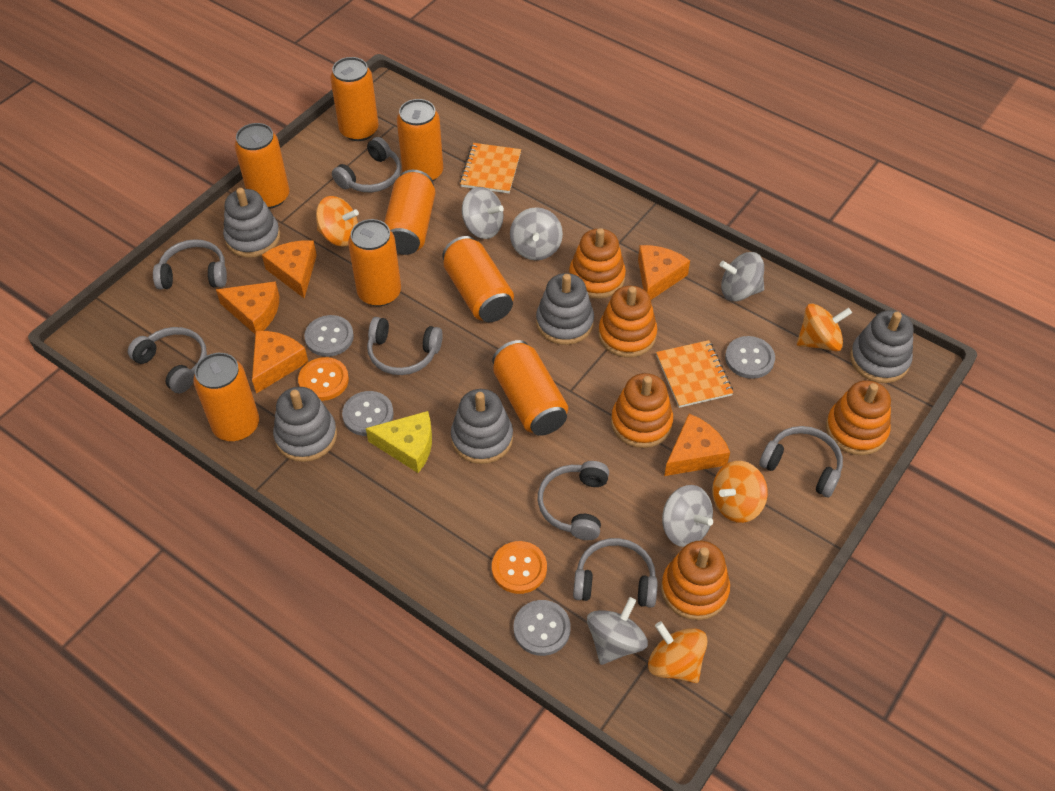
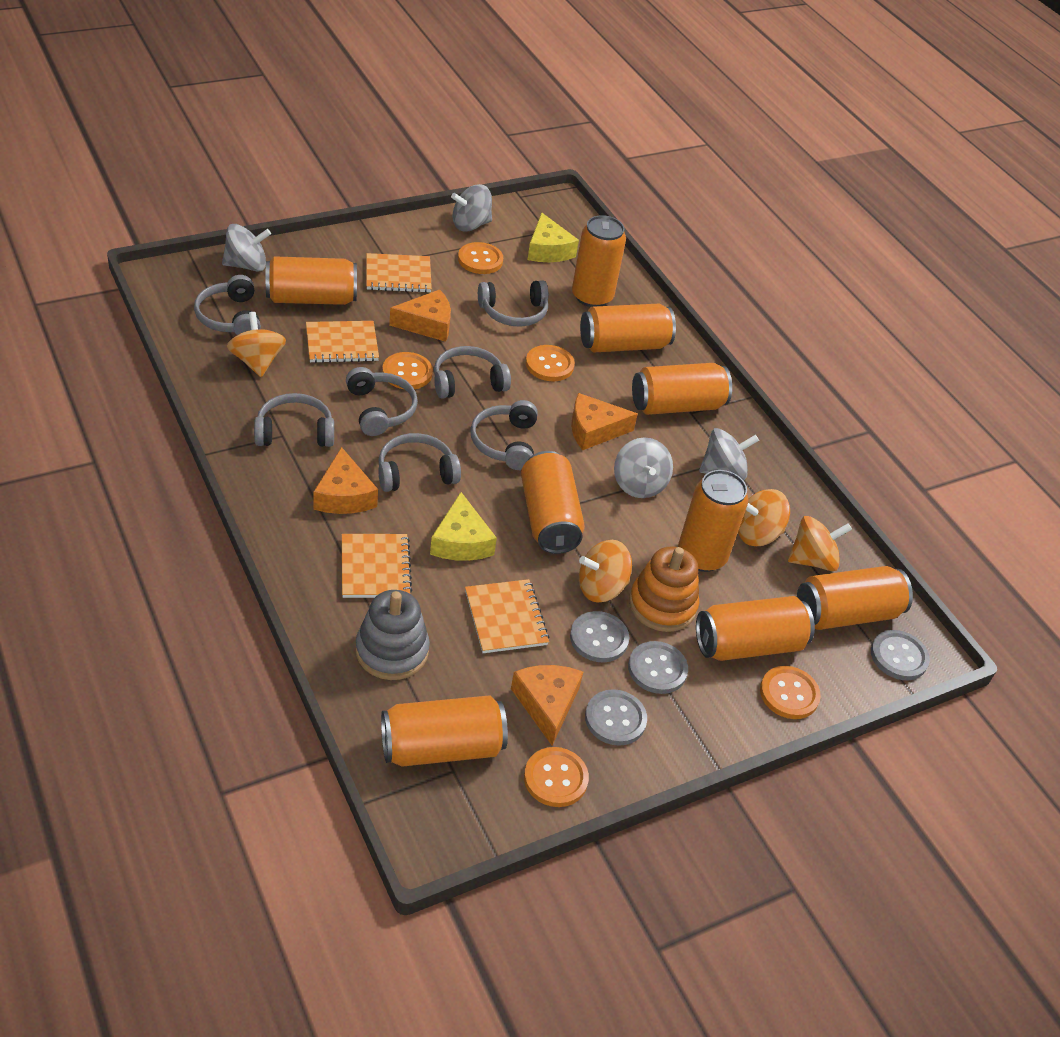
grey spinning top: 5 -> 4
grey stacking toy: 5 -> 1
orange button: 2 -> 5
orange can: 8 -> 9
orange cheese: 5 -> 4
orange notebook: 2 -> 4
orange stacking toy: 5 -> 1
yellow cheese: 1 -> 2

